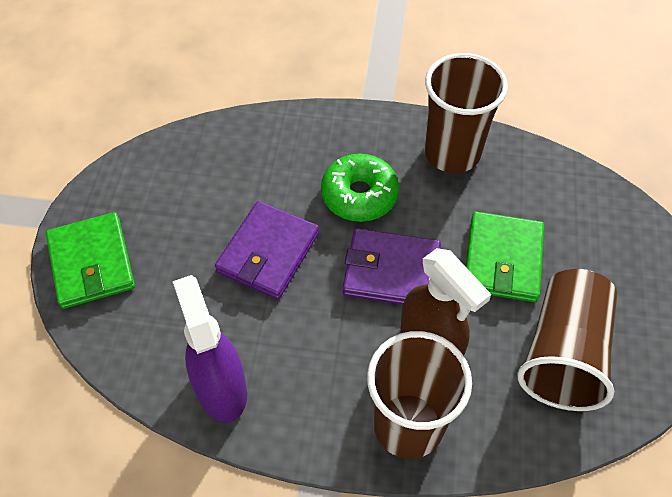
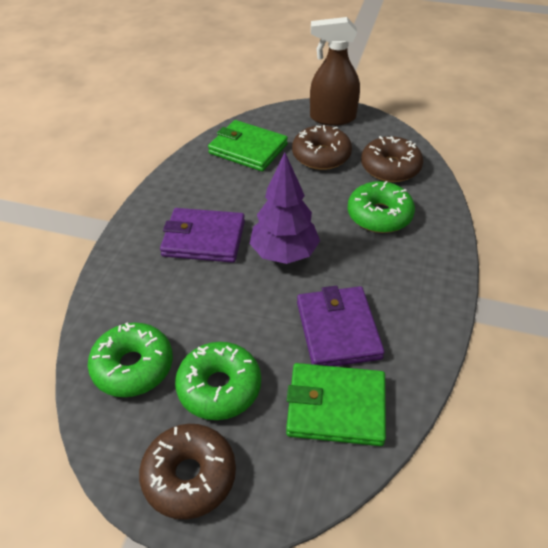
brown cup: 3 -> 0
brown donut: 0 -> 3
green donut: 1 -> 3
purple spray bottle: 1 -> 0
purple tree: 0 -> 1

